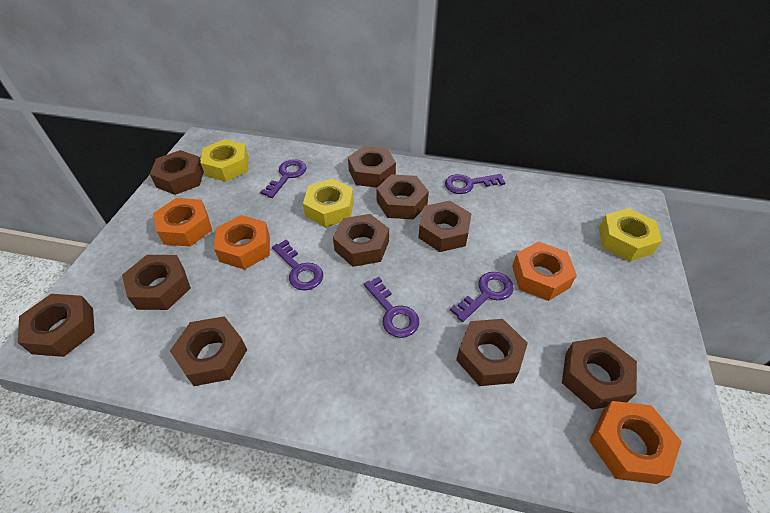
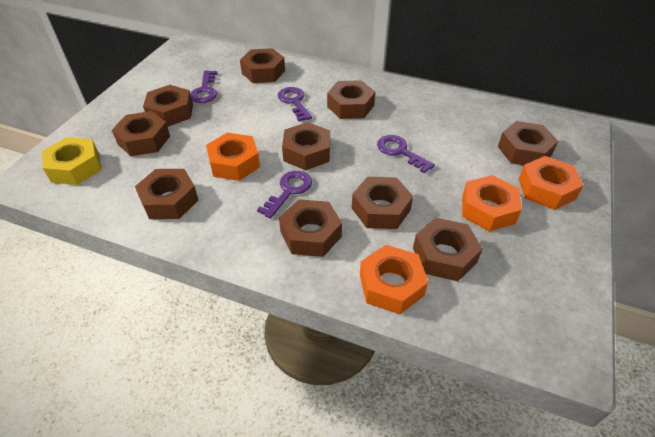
purple key: 5 -> 4
yellow nut: 3 -> 1

